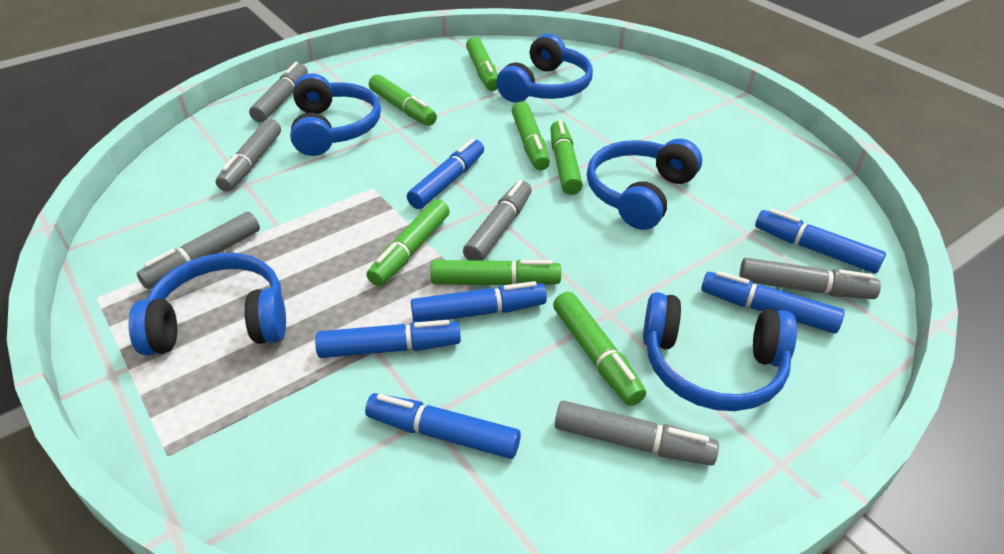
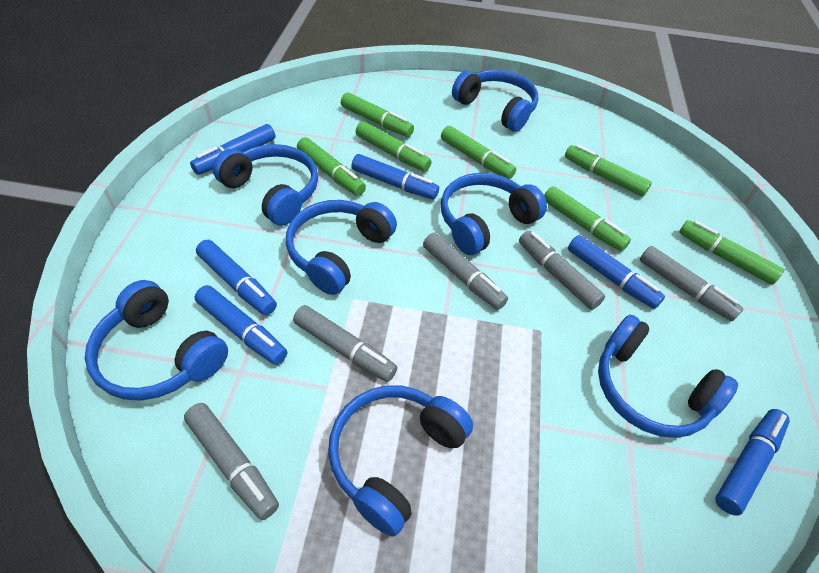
blue headphones: 5 -> 7
grey marker: 6 -> 5

